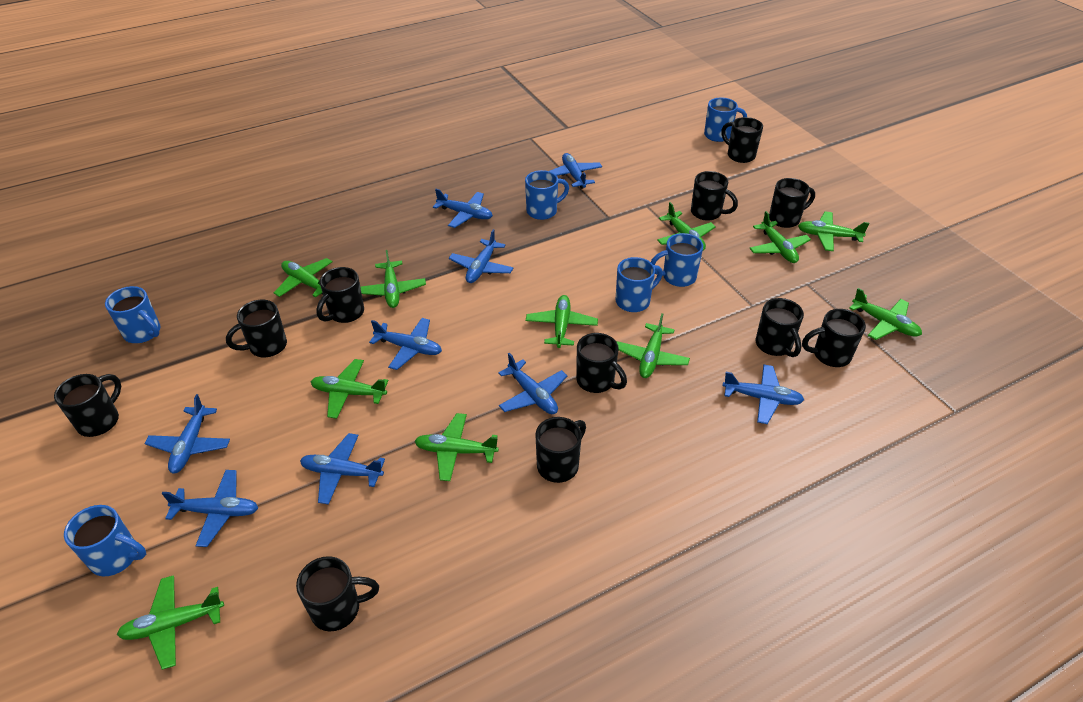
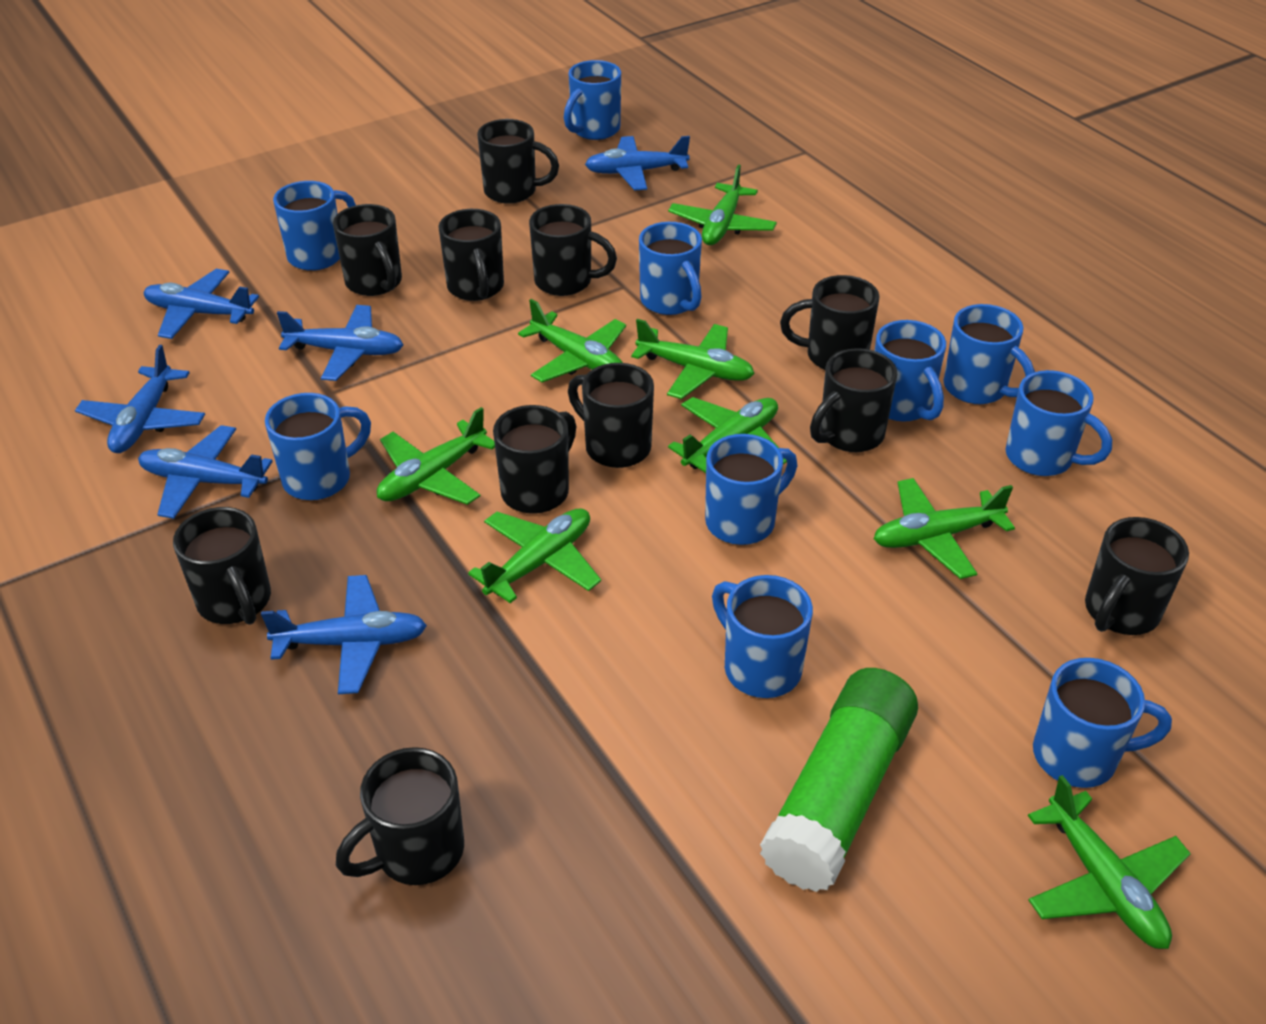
blue mug: 6 -> 10
blue plane: 9 -> 6
green glue stick: 0 -> 1
green plane: 11 -> 8

